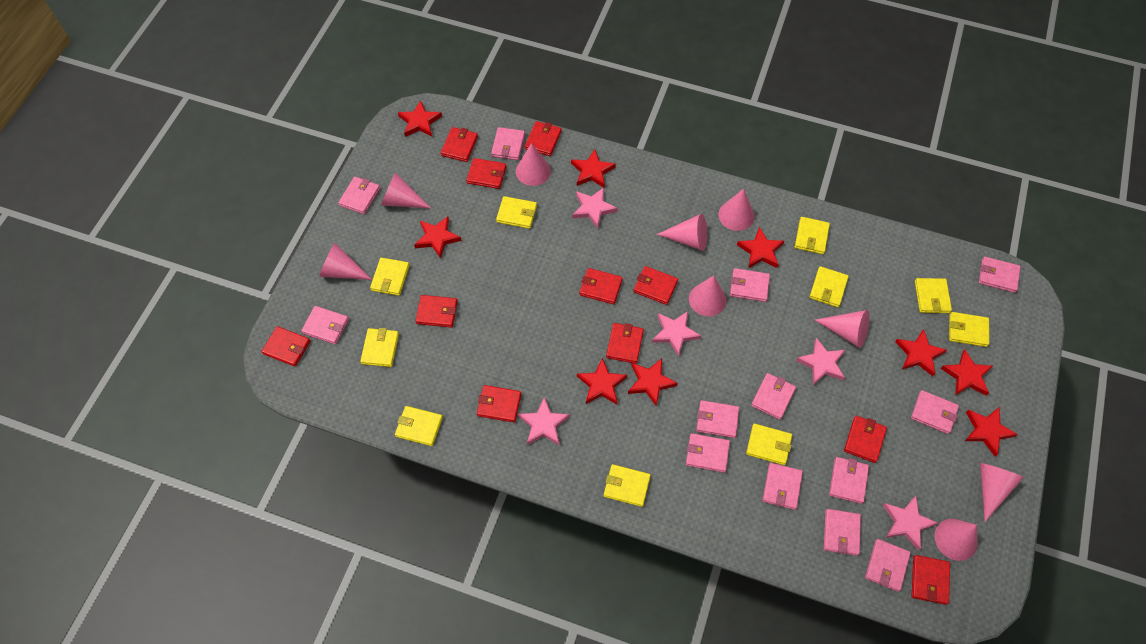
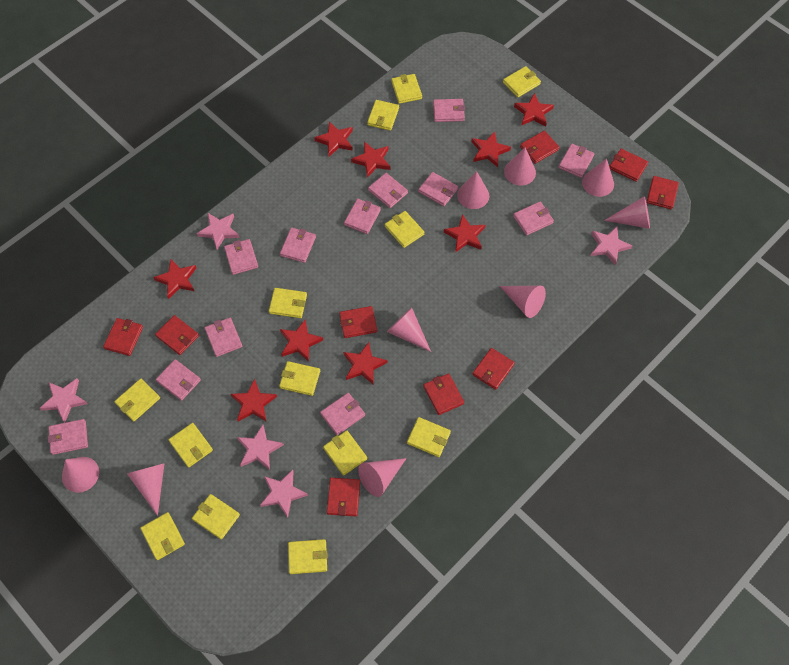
pink wallet: 13 -> 12
red wallet: 11 -> 9
yellow wallet: 10 -> 13

